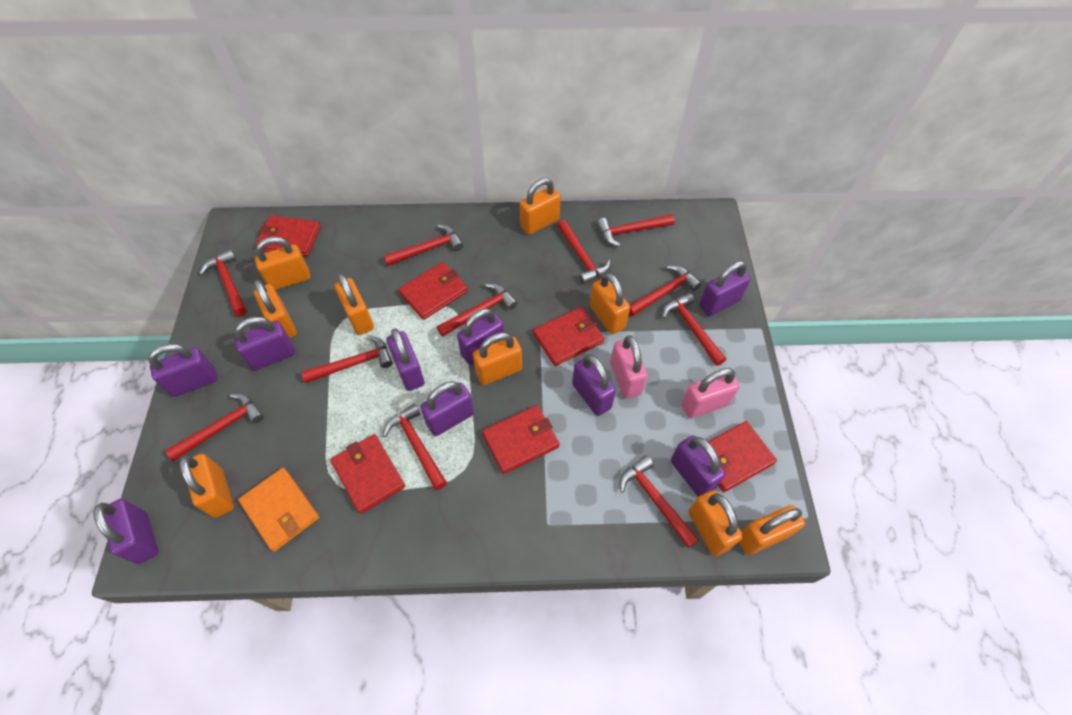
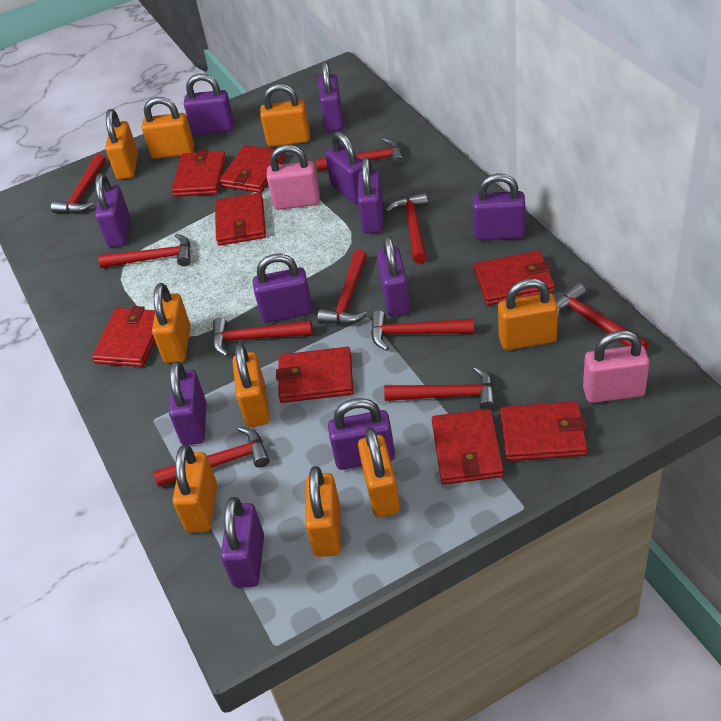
orange wallet: 1 -> 0
purple padlock: 9 -> 11
red hammer: 11 -> 10
red wallet: 6 -> 8

